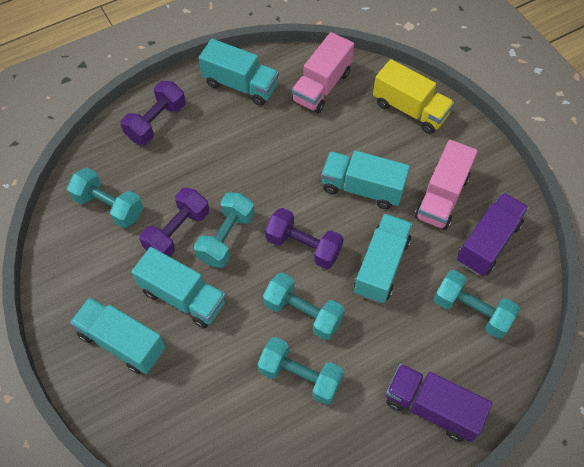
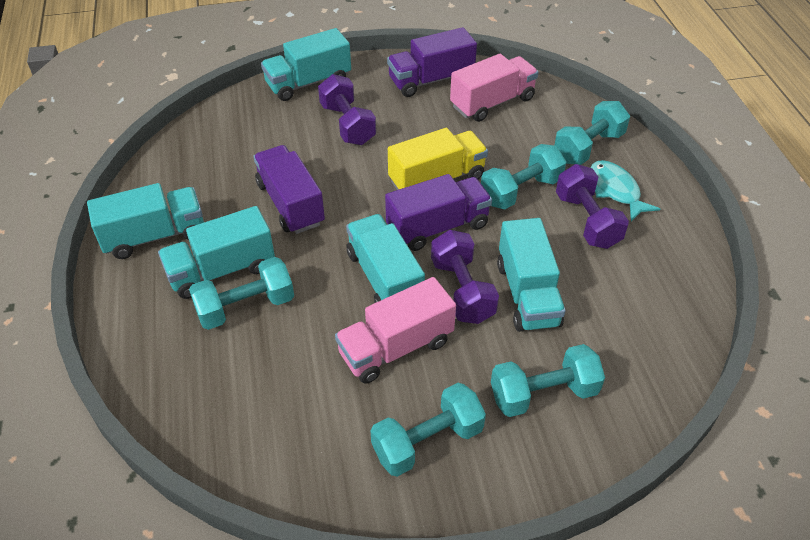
purple truck: 2 -> 3
turquoise fish: 0 -> 1

